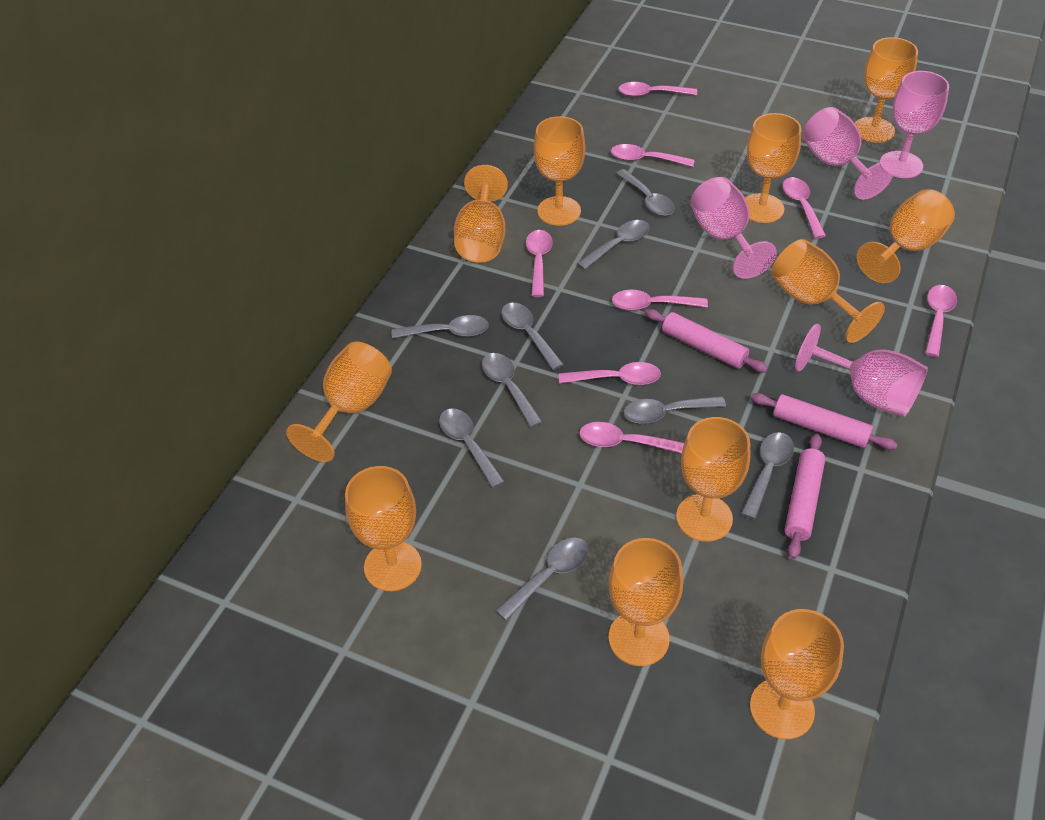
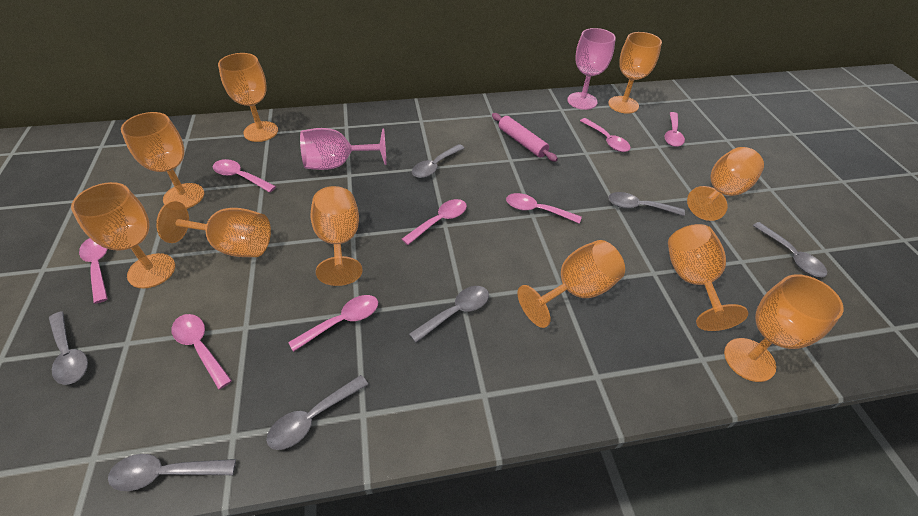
grey spoon: 9 -> 7
orange goblet: 11 -> 10
pink goblet: 4 -> 2
pink rolling pin: 3 -> 1

